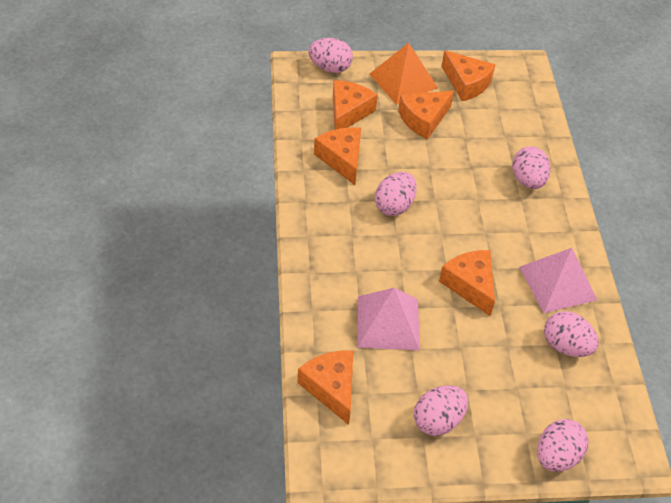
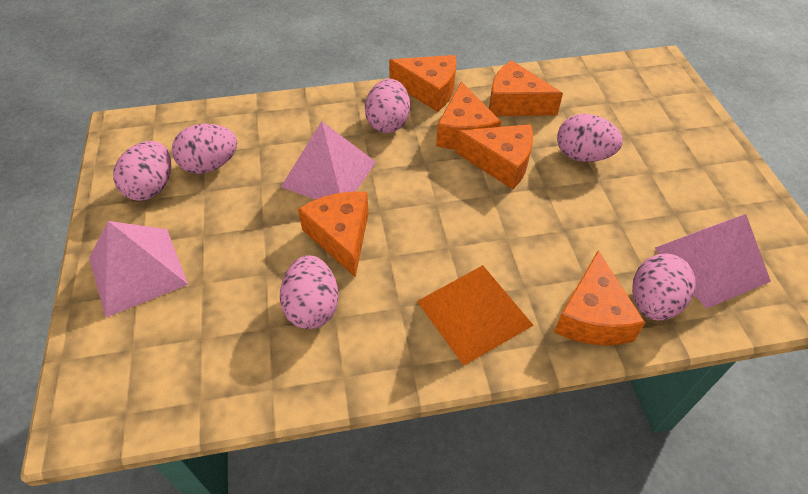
pink pyramid: 2 -> 3

